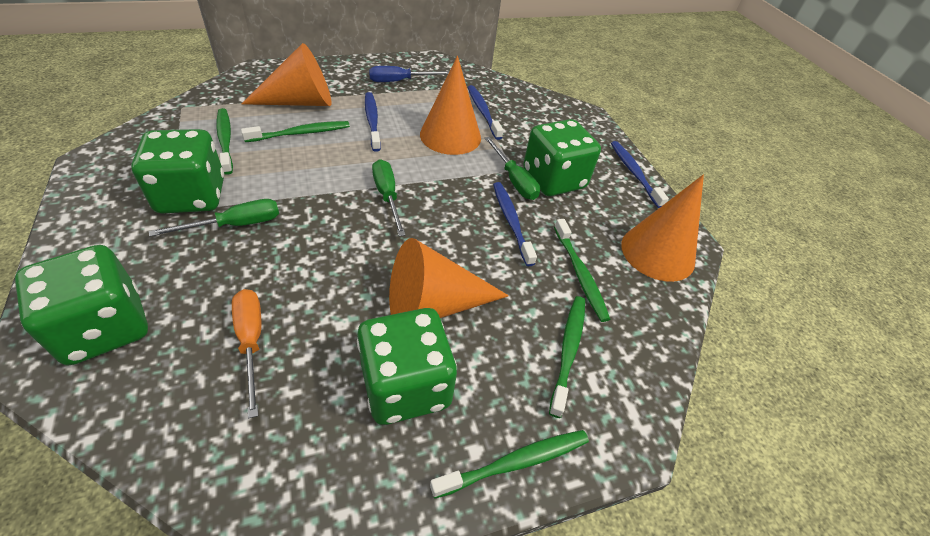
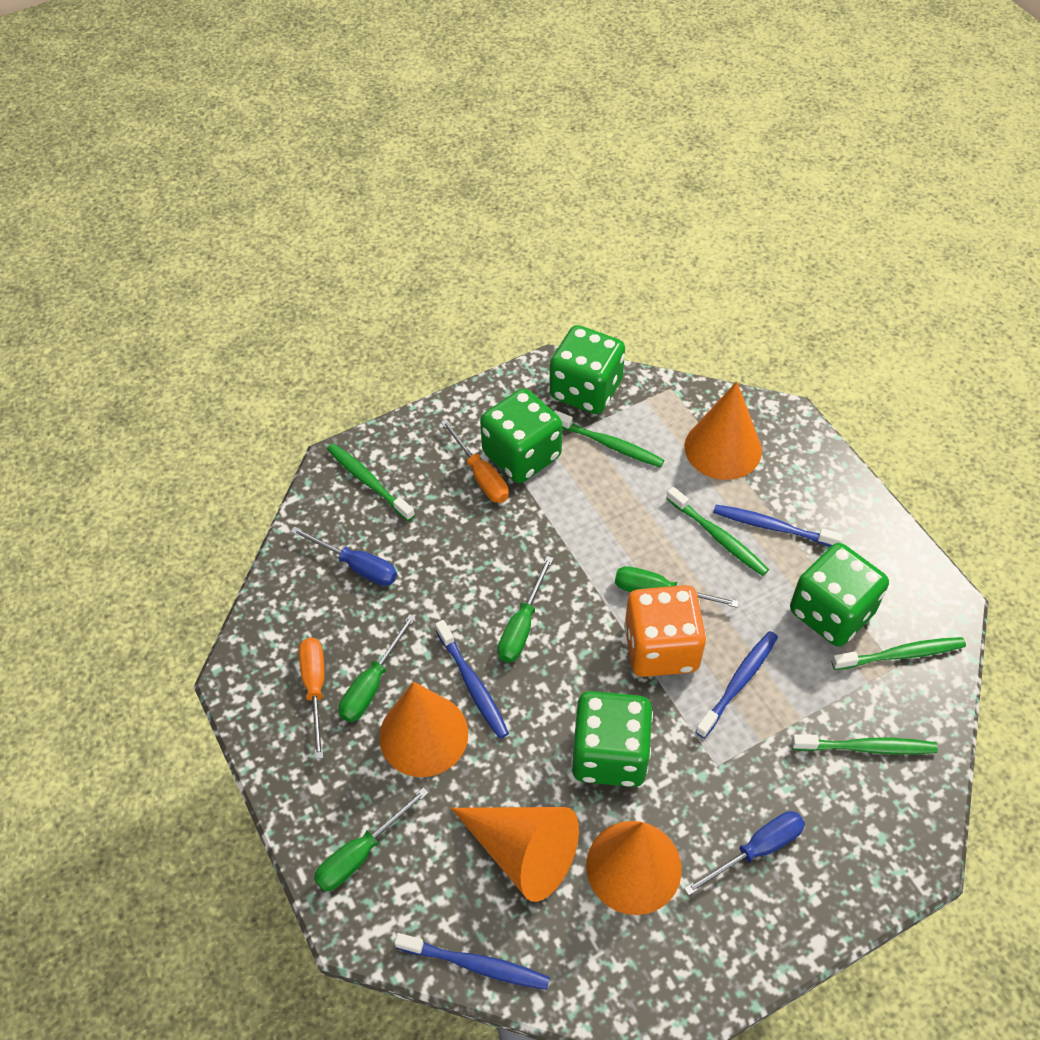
blue screwdriver: 1 -> 2
green screwdriver: 3 -> 4
orange dice: 0 -> 1
orange screwdriver: 1 -> 2

